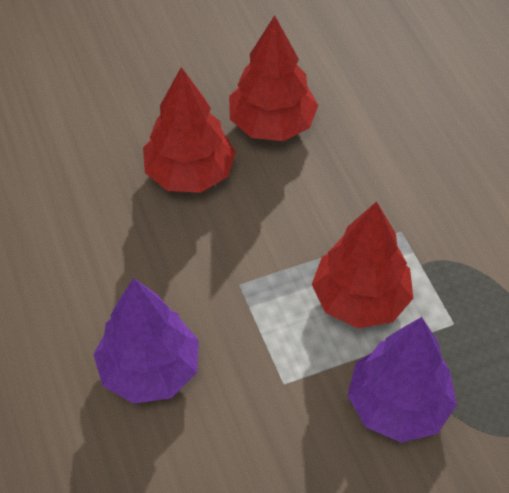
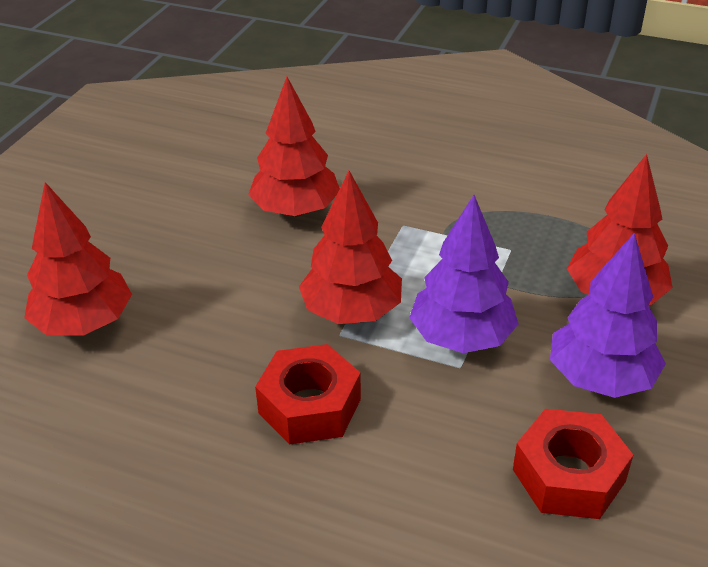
red nut: 0 -> 2
red tree: 3 -> 4

